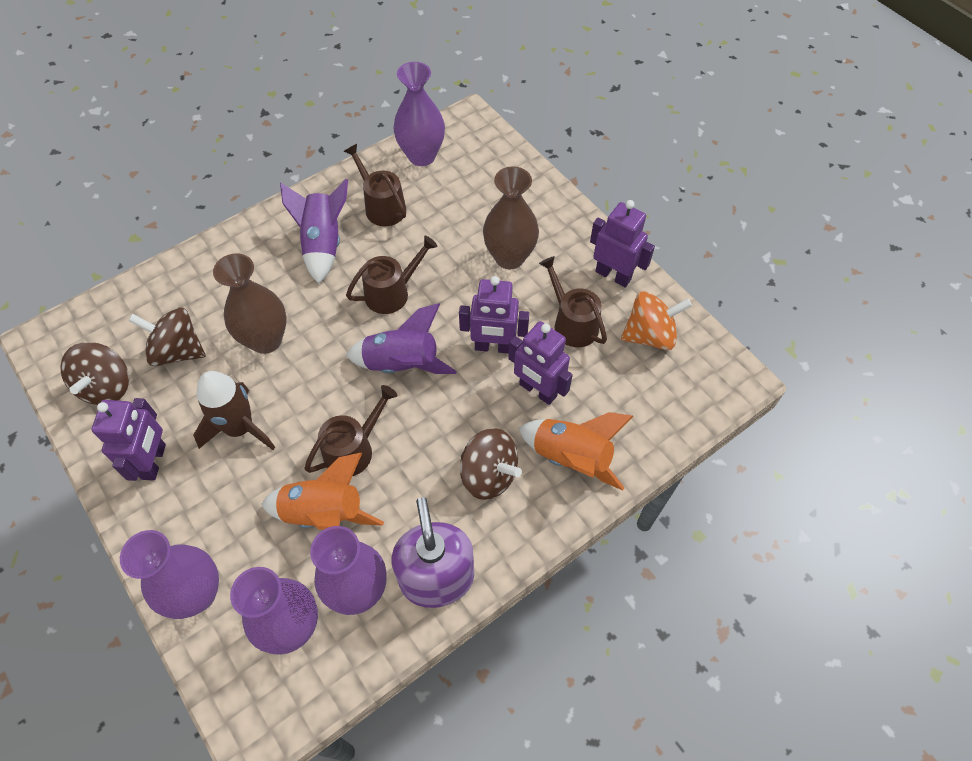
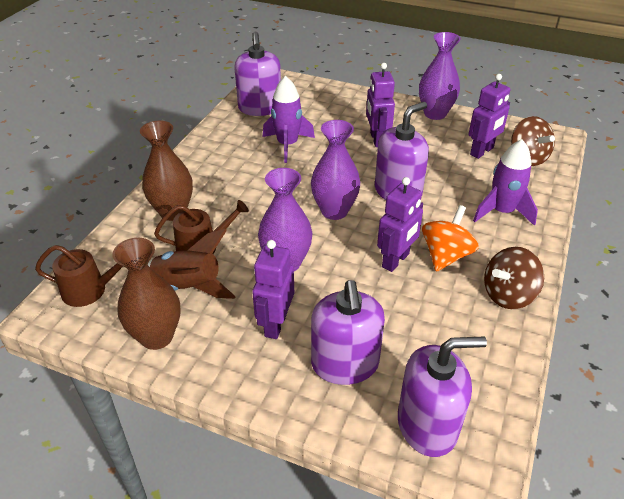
brown spinning top: 3 -> 2
brown watering can: 4 -> 2
orange rocket: 2 -> 0
purple soap dispenser: 1 -> 4
purple vase: 4 -> 3

